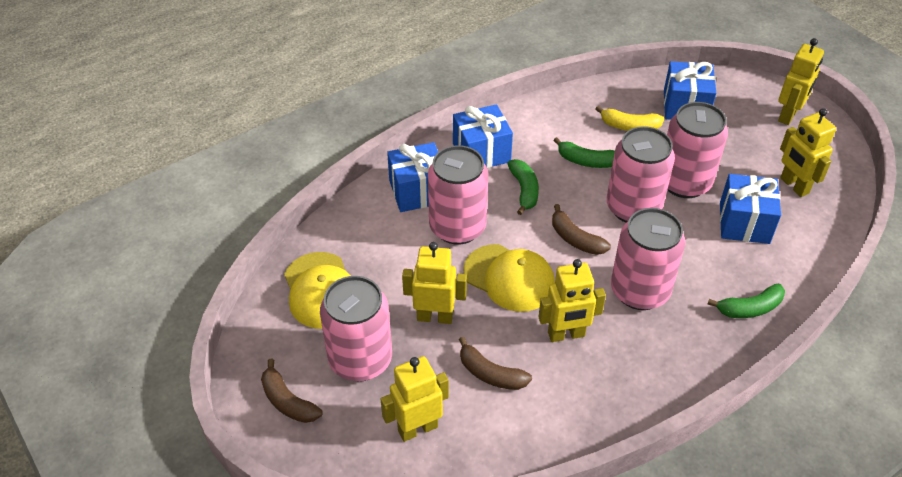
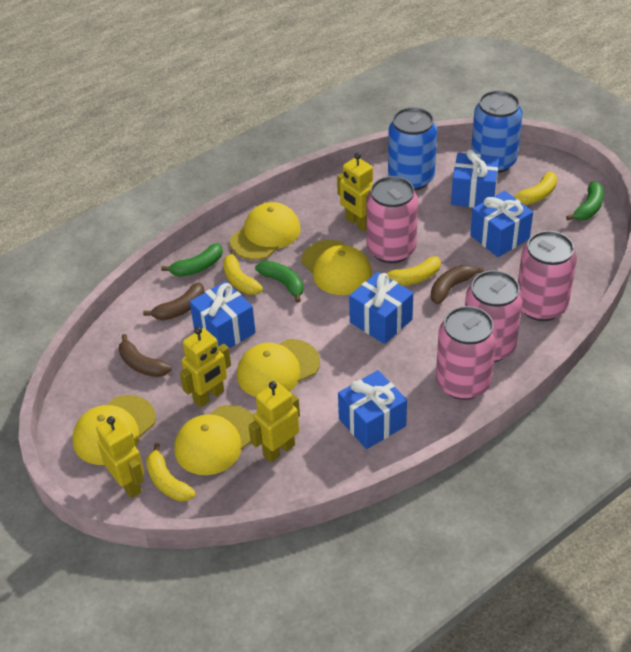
blue can: 0 -> 2
blue gift: 4 -> 5
pink can: 5 -> 4
yellow banana: 1 -> 4
yellow cap: 2 -> 5
yellow robot: 5 -> 4

